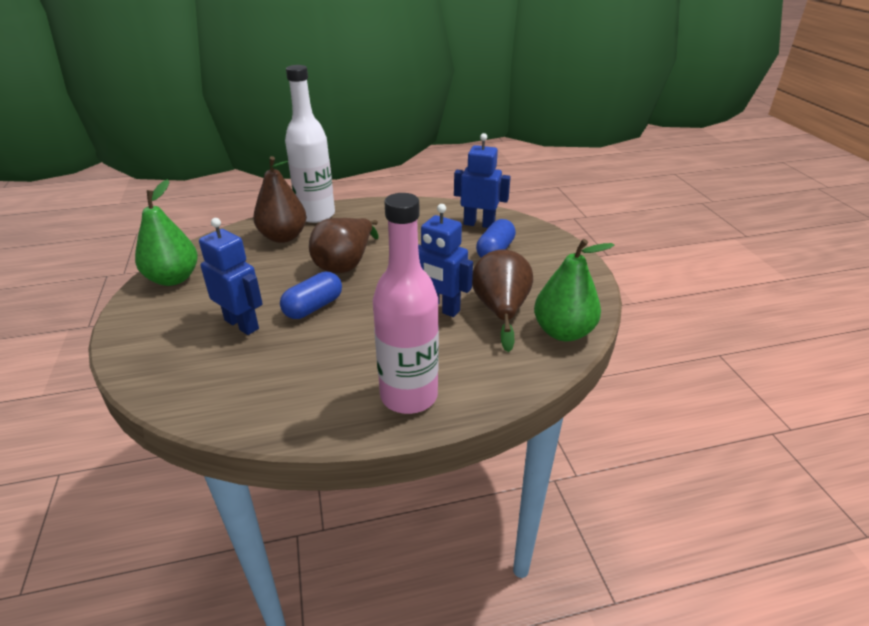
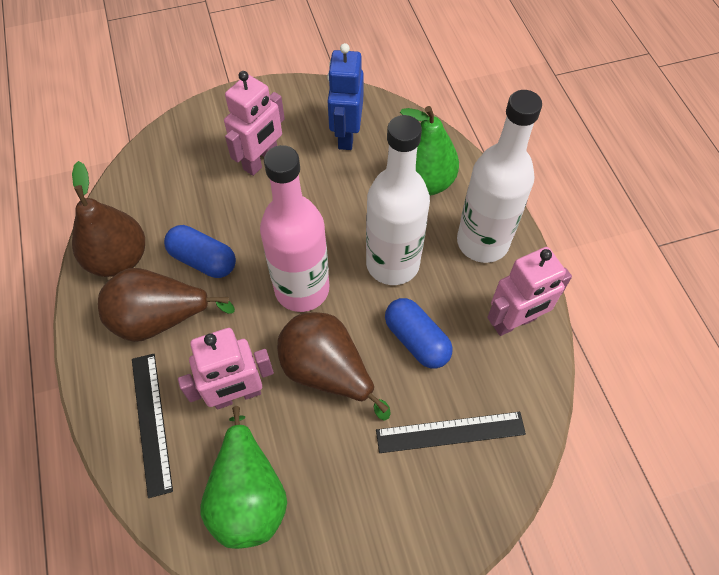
black ruler: 0 -> 2
blue robot: 3 -> 1
pink robot: 0 -> 3
white bottle: 1 -> 2

